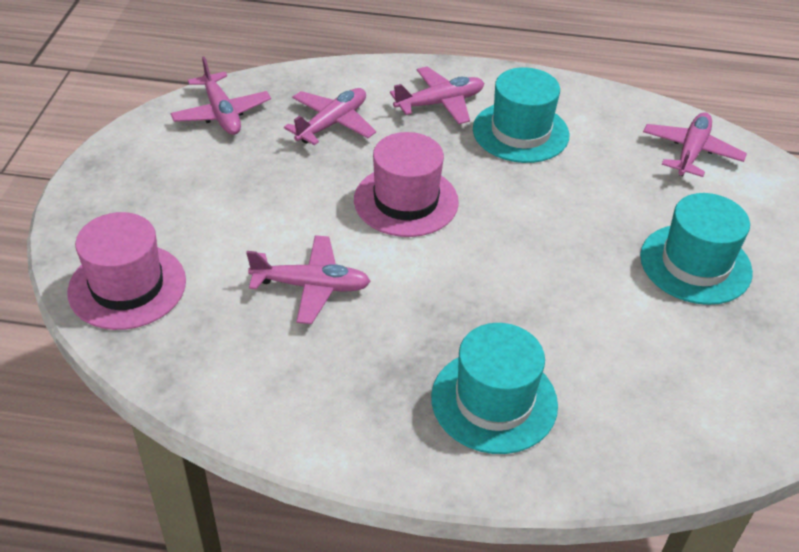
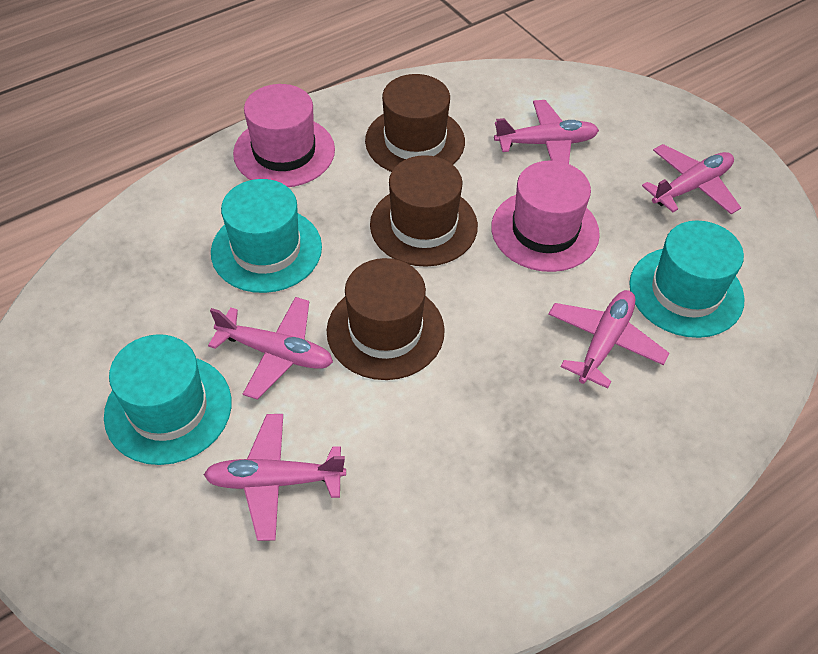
brown hat: 0 -> 3

